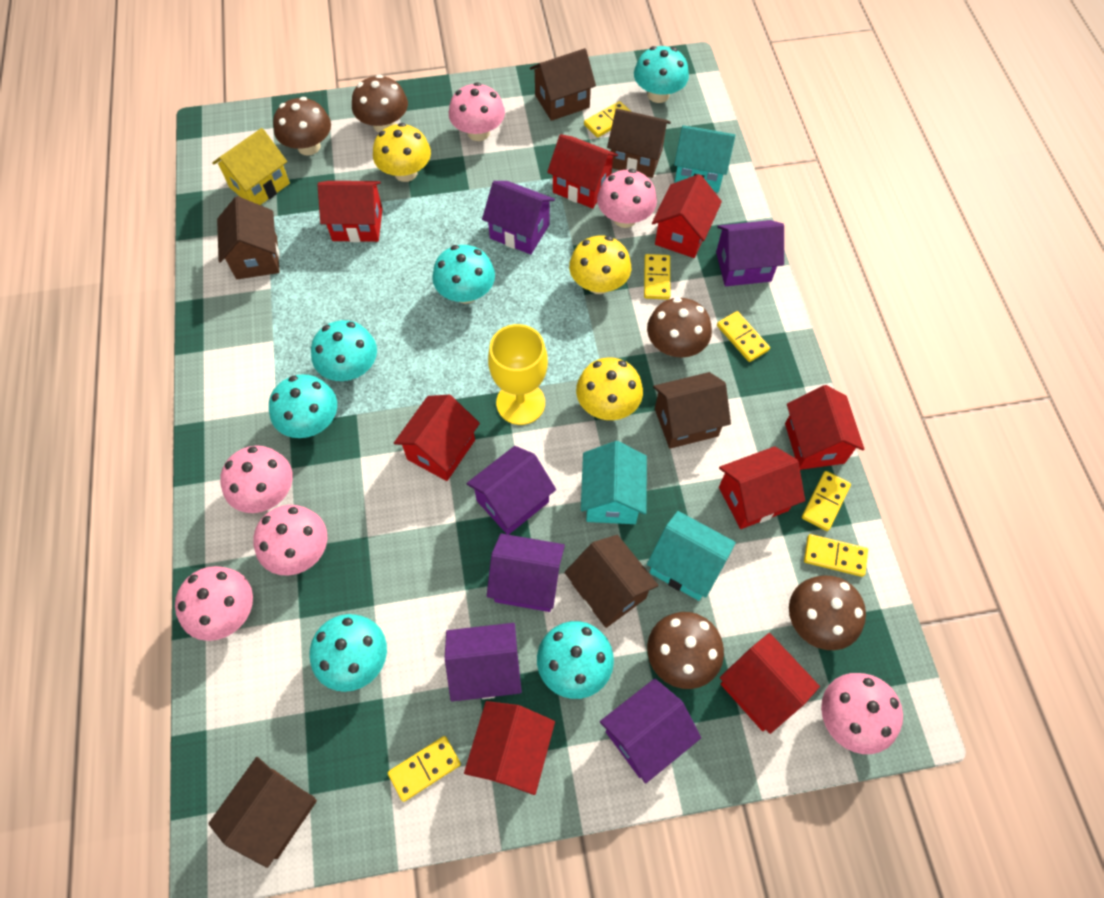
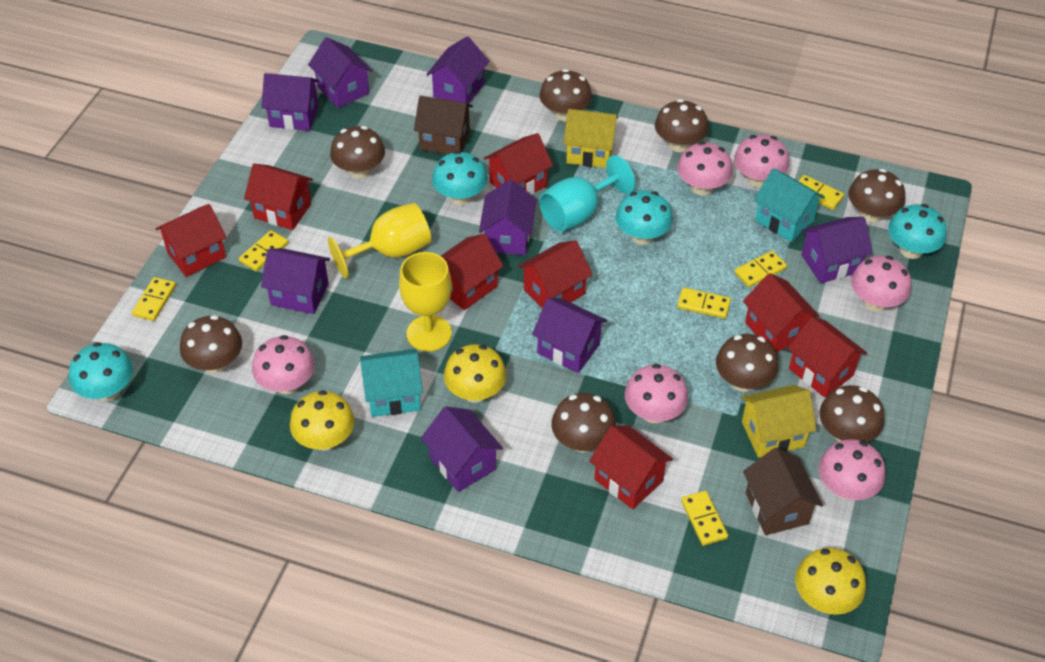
brown house: 6 -> 2
brown mushroom: 5 -> 8
purple house: 6 -> 8
turquoise goblet: 0 -> 1
turquoise house: 3 -> 2
turquoise mushroom: 6 -> 4
yellow goblet: 1 -> 2
yellow house: 1 -> 2

